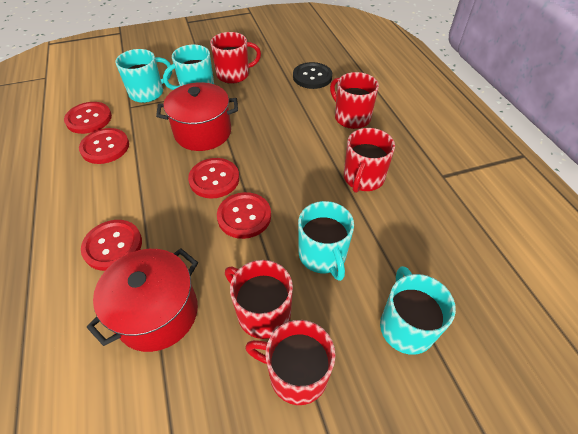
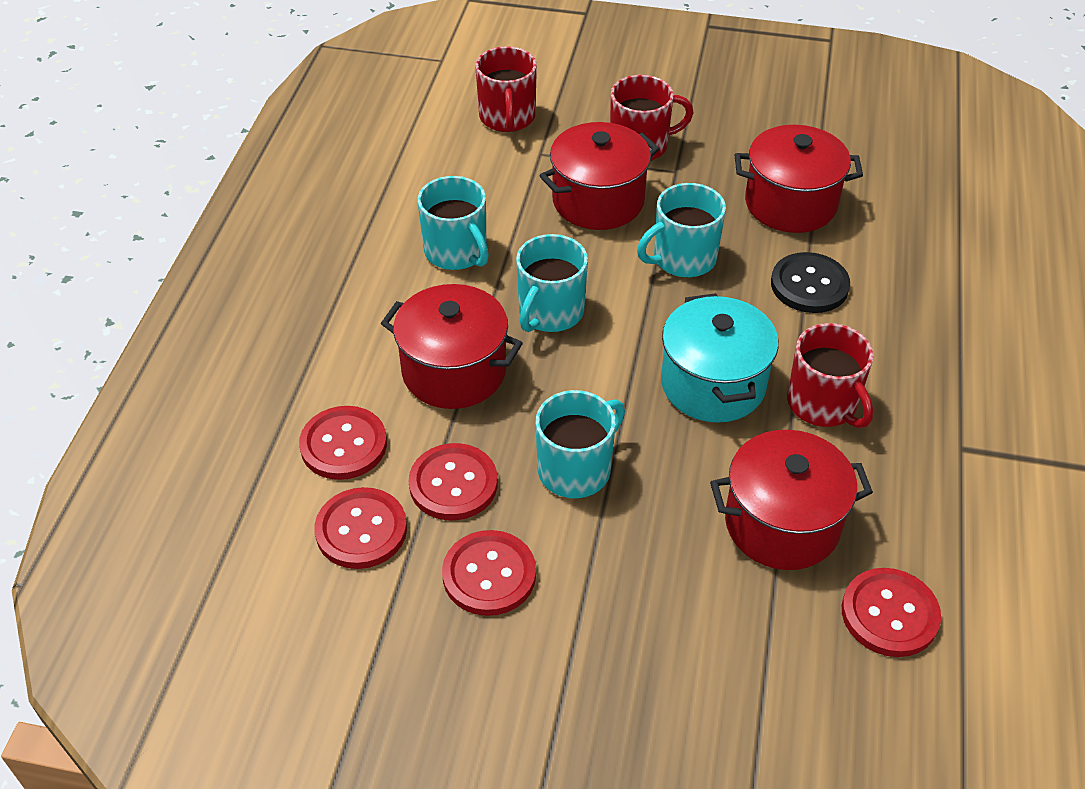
red mug: 5 -> 3
red pot: 2 -> 4
turquoise pot: 0 -> 1

